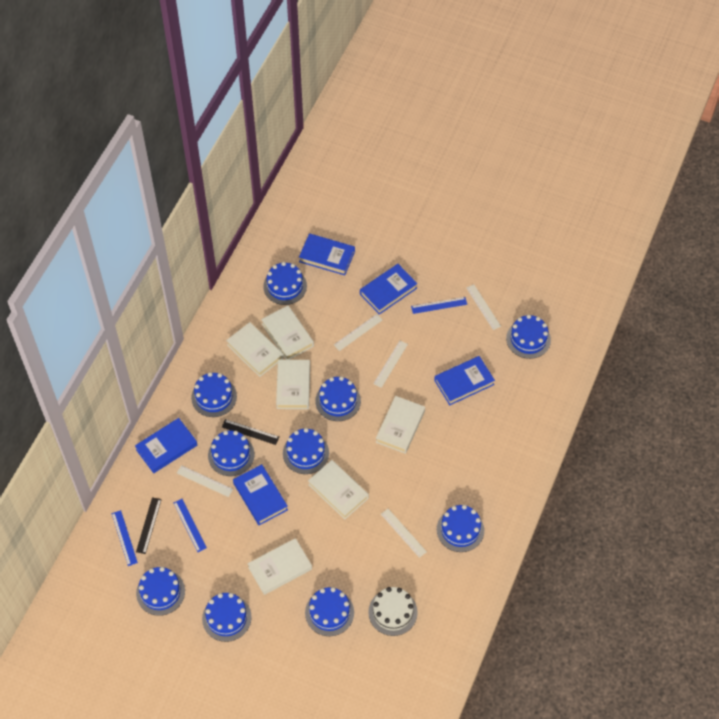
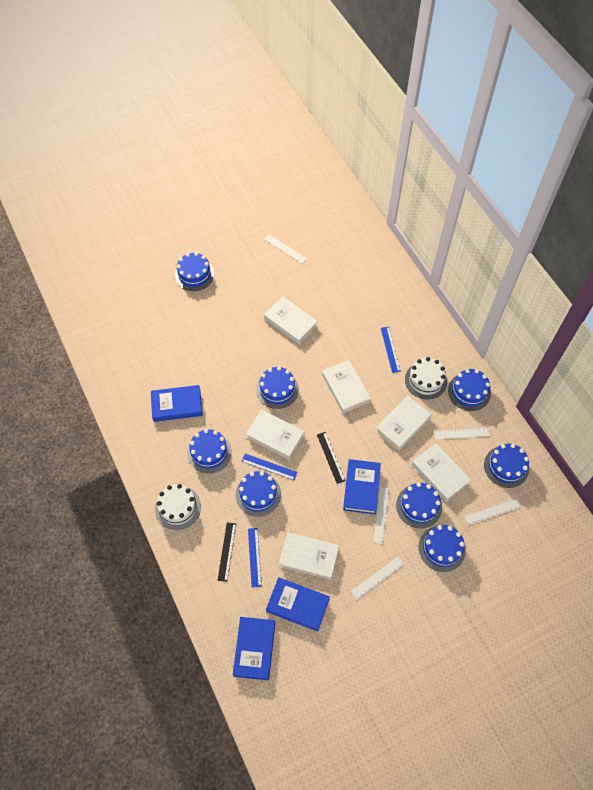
blue book: 5 -> 4
blue cake: 10 -> 8
white cake: 1 -> 2

